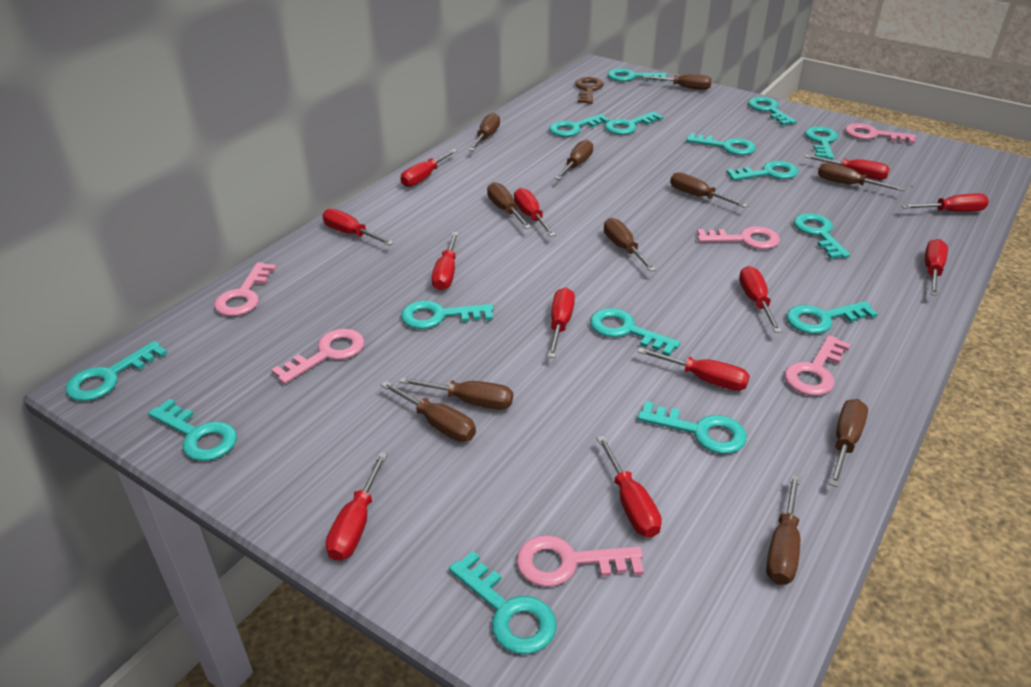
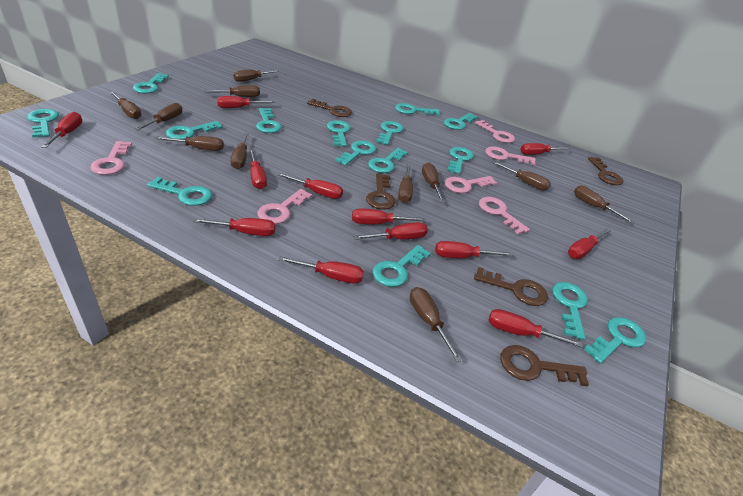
brown key: 1 -> 5

